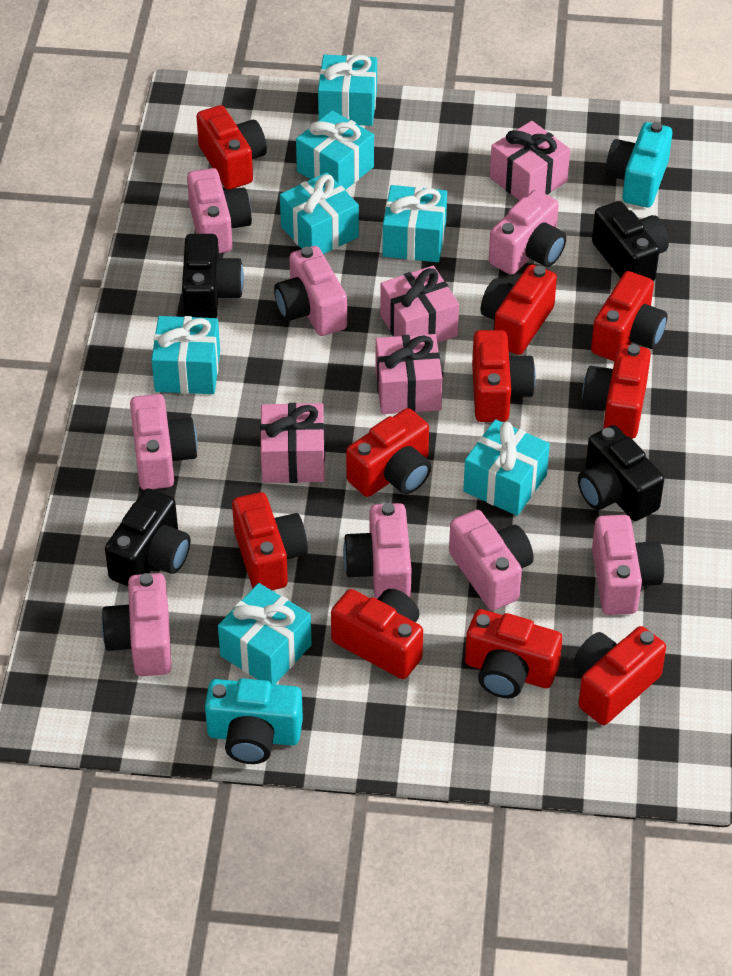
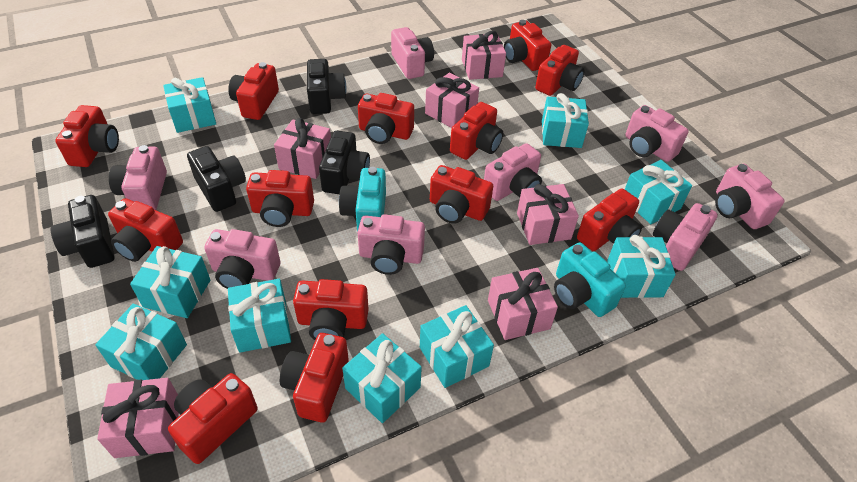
pink gift: 4 -> 6
red camera: 10 -> 13
turquoise gift: 7 -> 9

